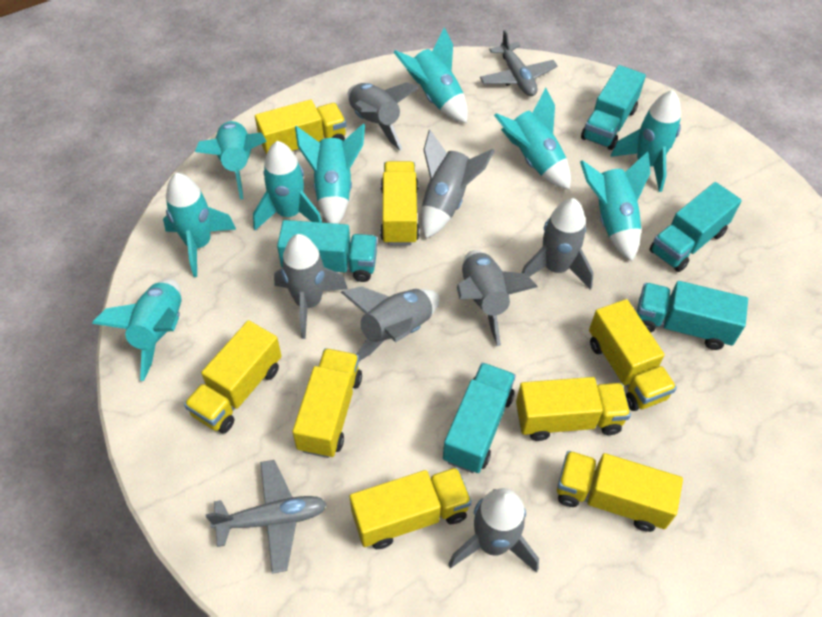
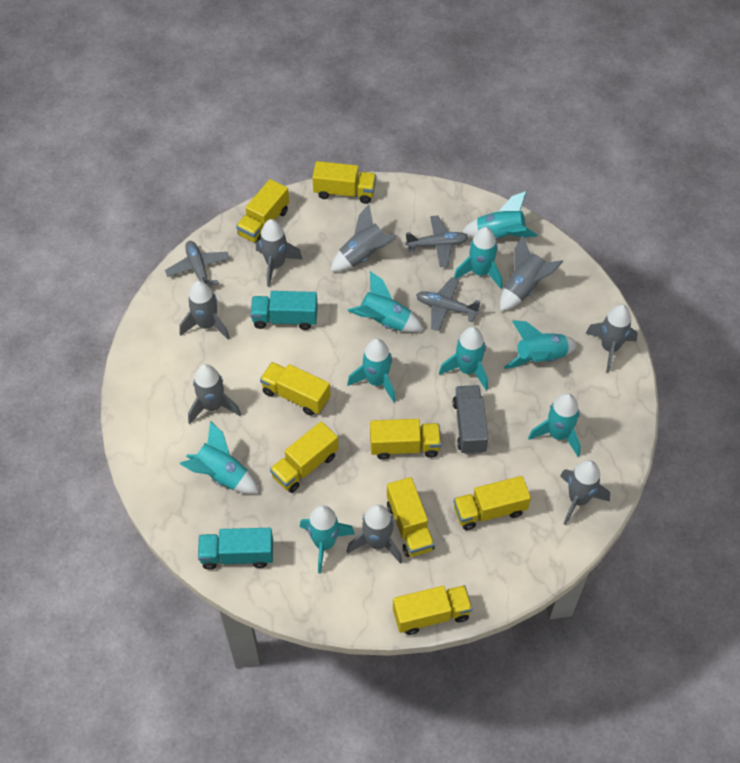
grey plane: 2 -> 3
grey rocket: 7 -> 8
grey truck: 0 -> 1
turquoise truck: 5 -> 2

